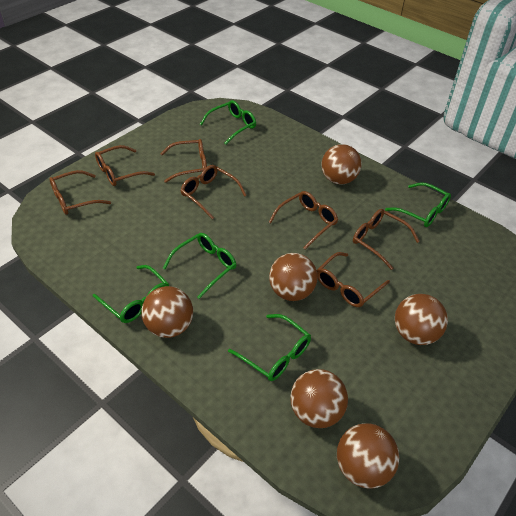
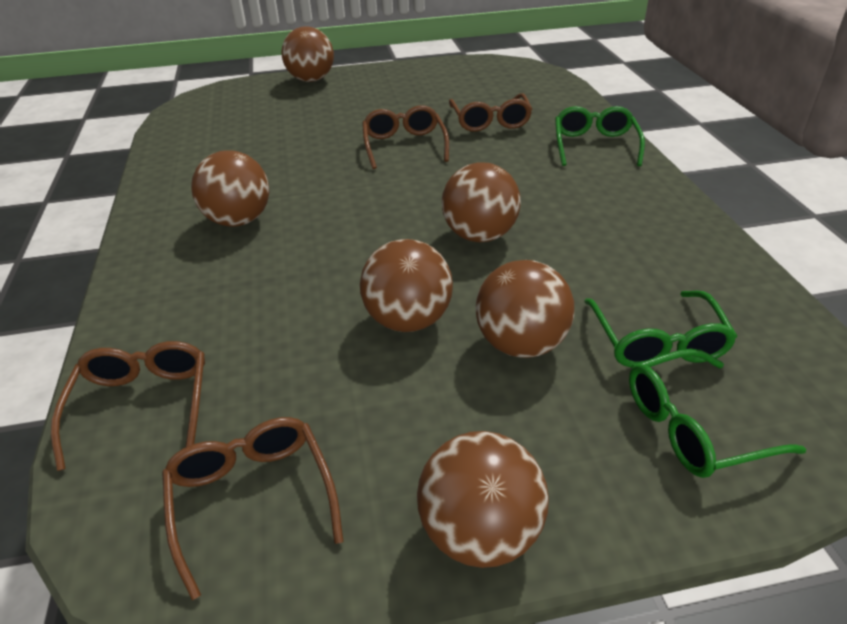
brown glasses: 7 -> 4
green glasses: 5 -> 3

